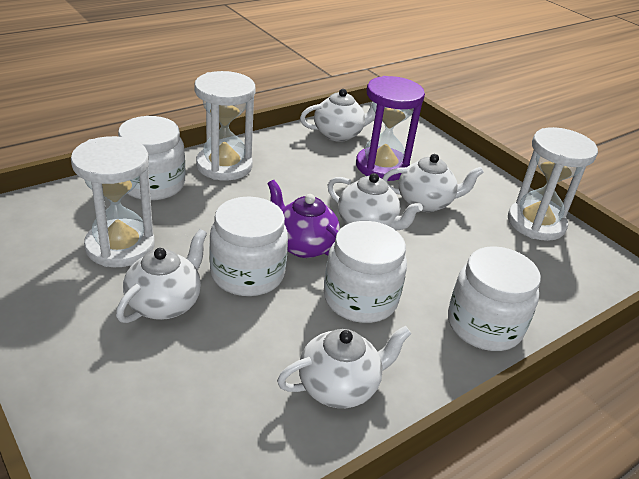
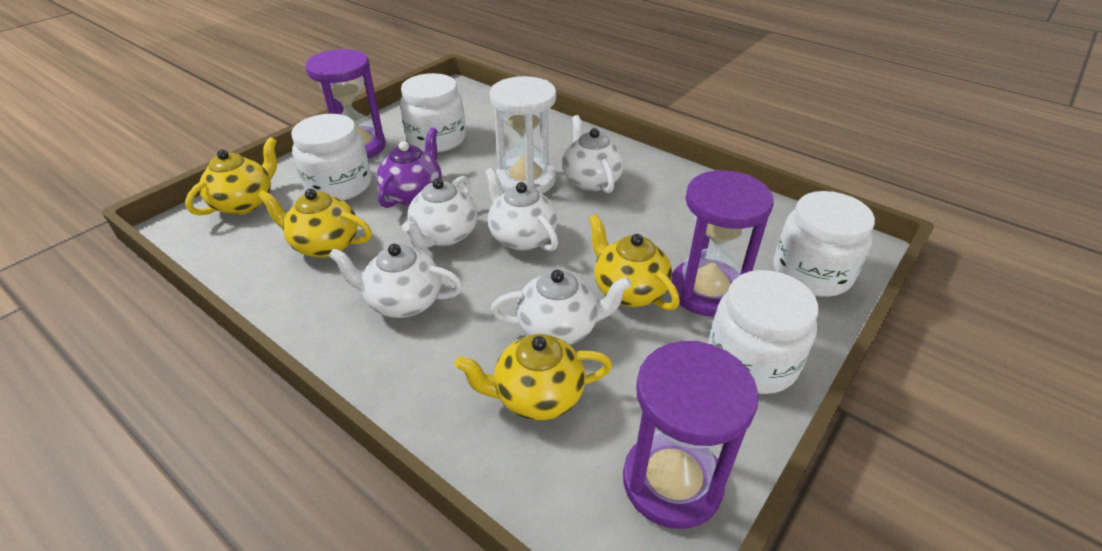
purple hourglass: 1 -> 3
white hourglass: 3 -> 1
yellow teapot: 0 -> 4

